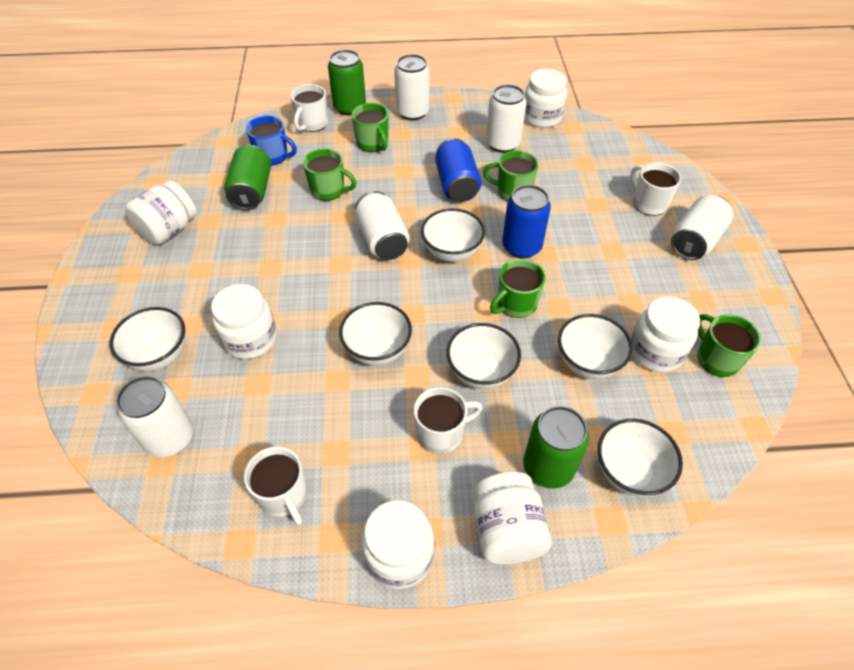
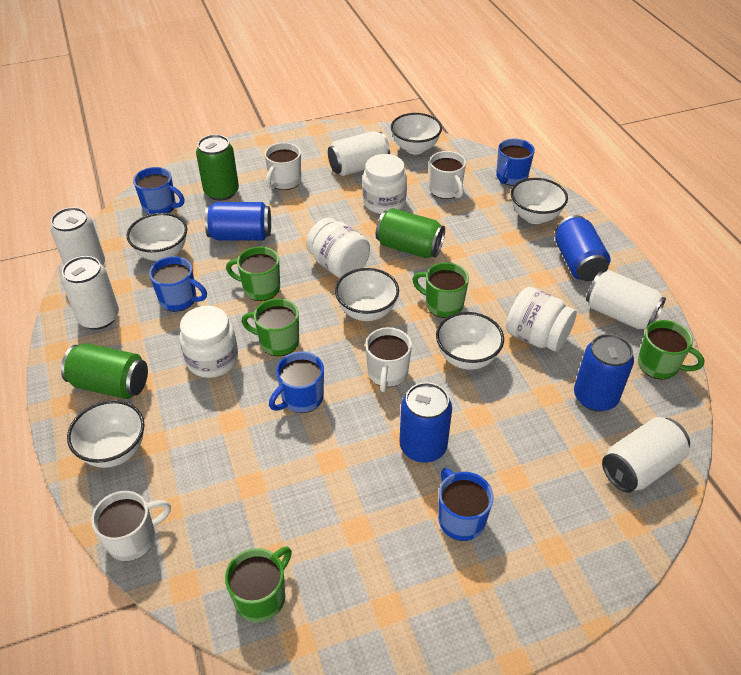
blue can: 2 -> 4
blue mug: 1 -> 5
white jar: 6 -> 4

